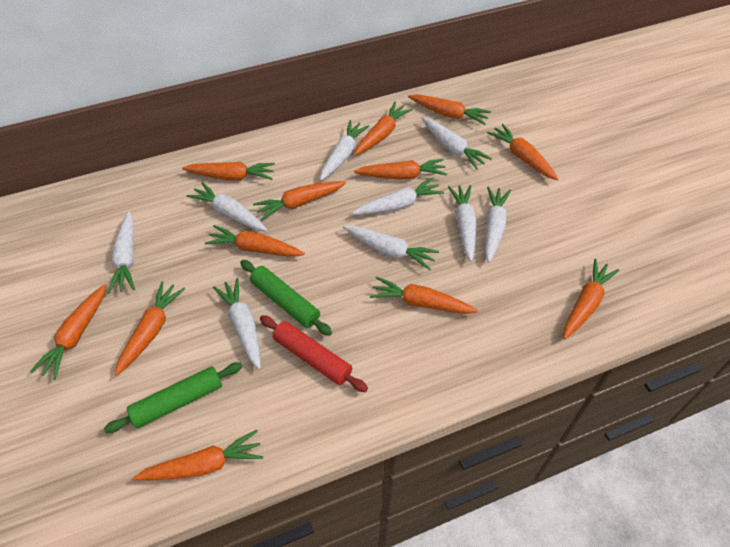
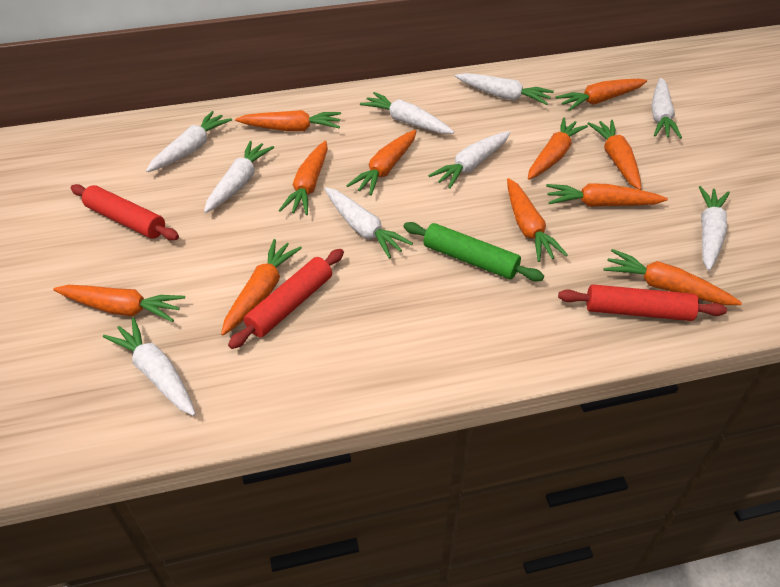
green rolling pin: 2 -> 1
orange carrot: 12 -> 11
red rolling pin: 1 -> 3

